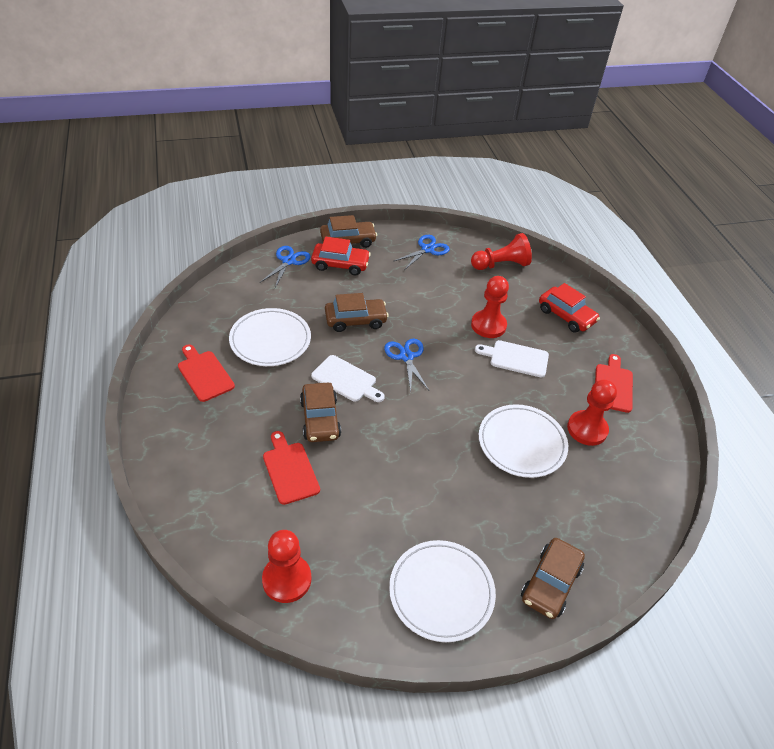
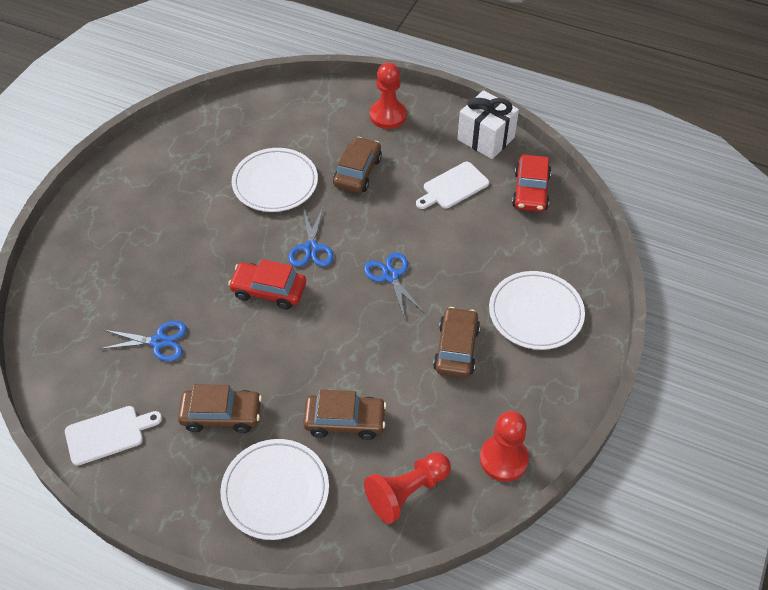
red cutting board: 3 -> 0
red pawn: 4 -> 3
white gift: 0 -> 1

